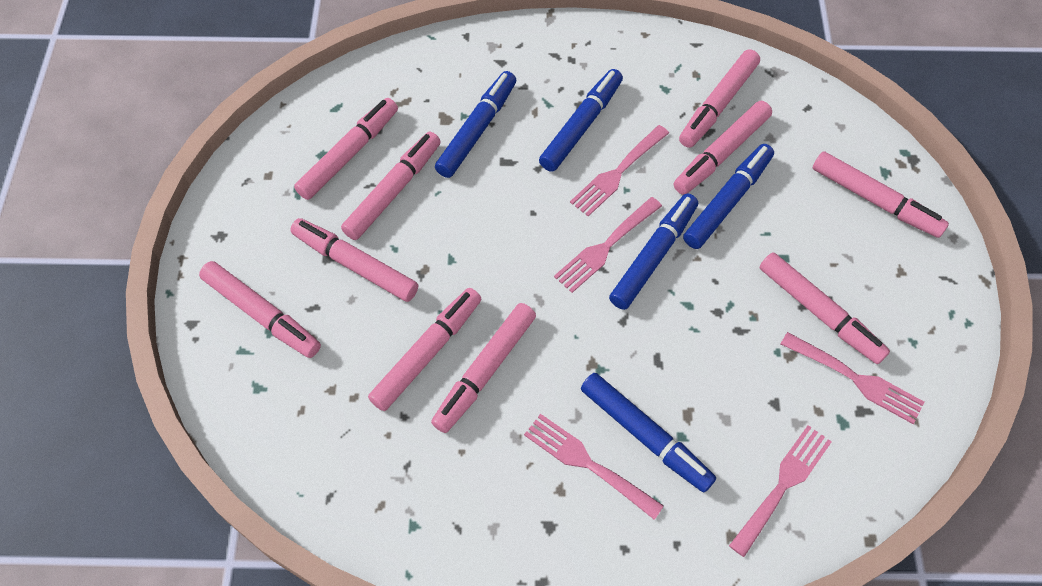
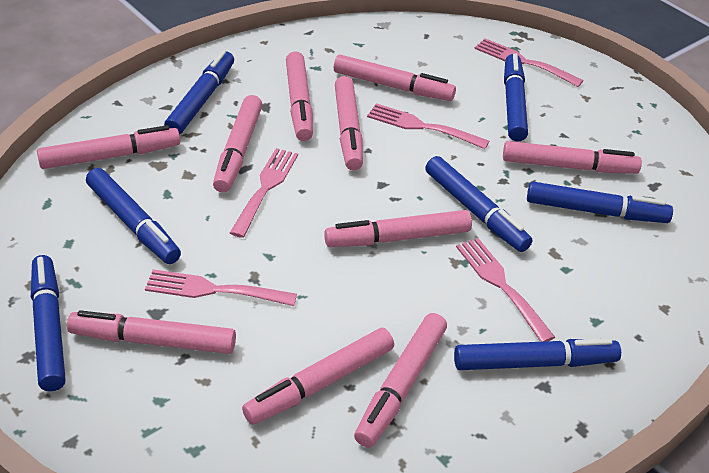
blue marker: 5 -> 7

